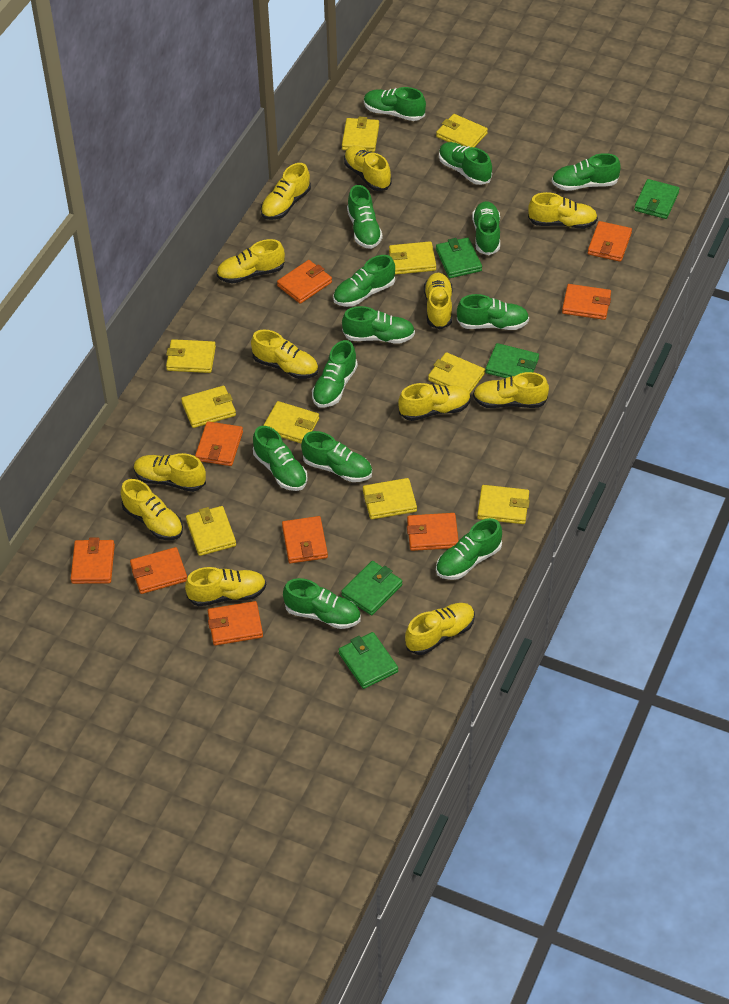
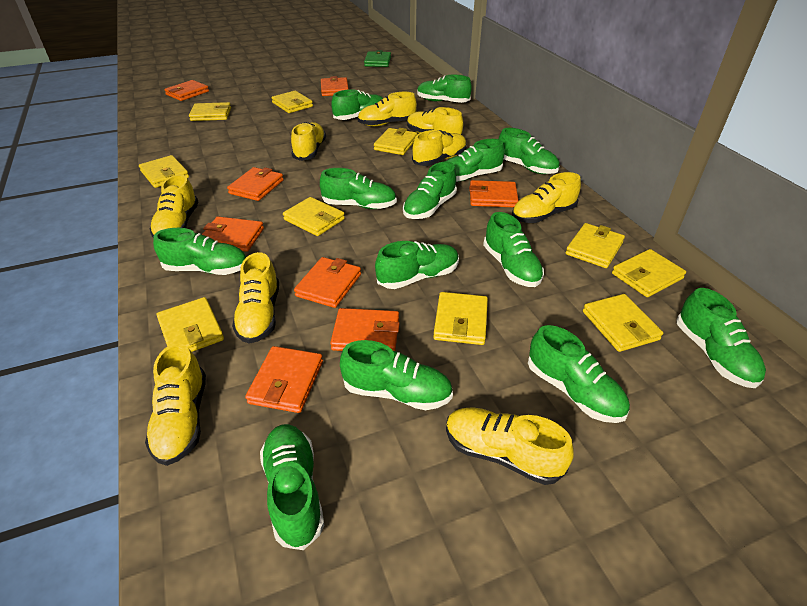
green wallet: 5 -> 1
orange wallet: 9 -> 8
yellow shoe: 12 -> 9

